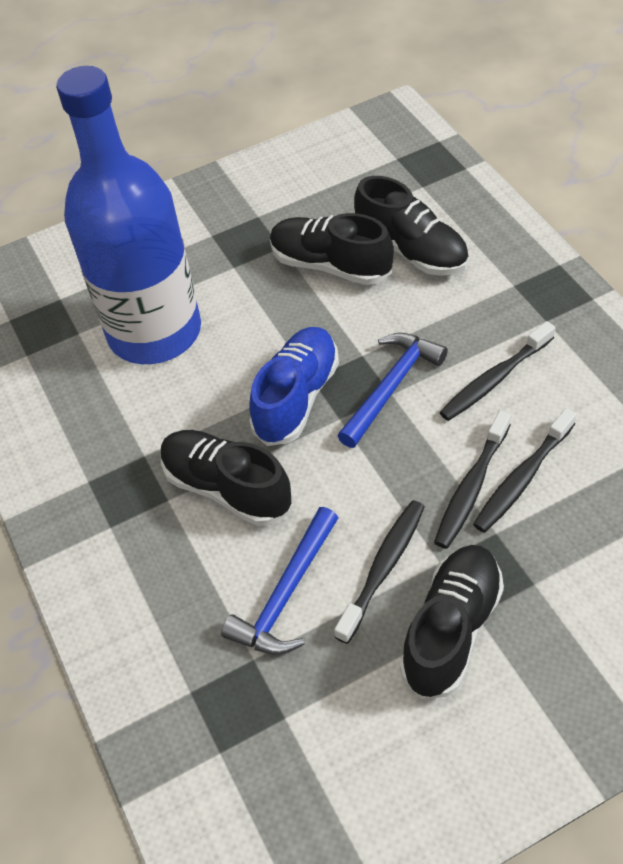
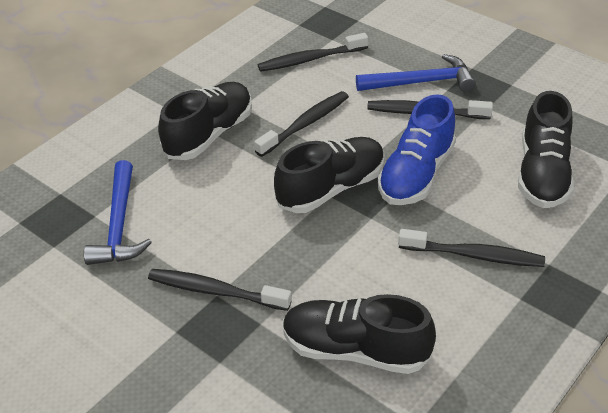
black toothbrush: 4 -> 5
blue bottle: 1 -> 0

